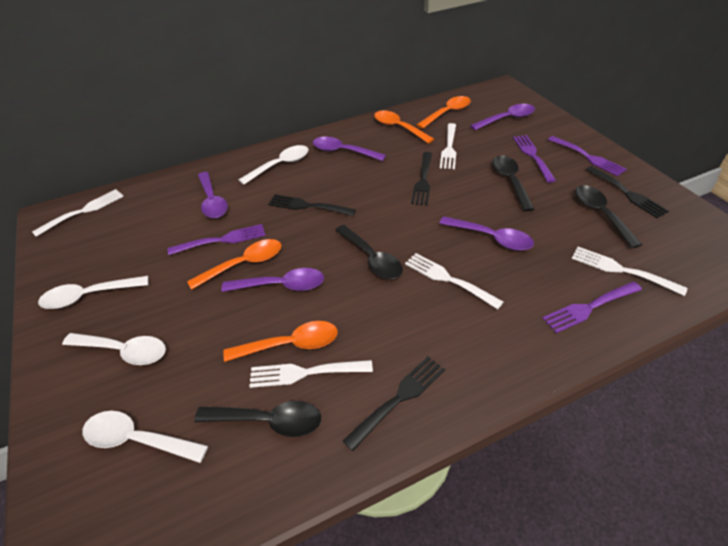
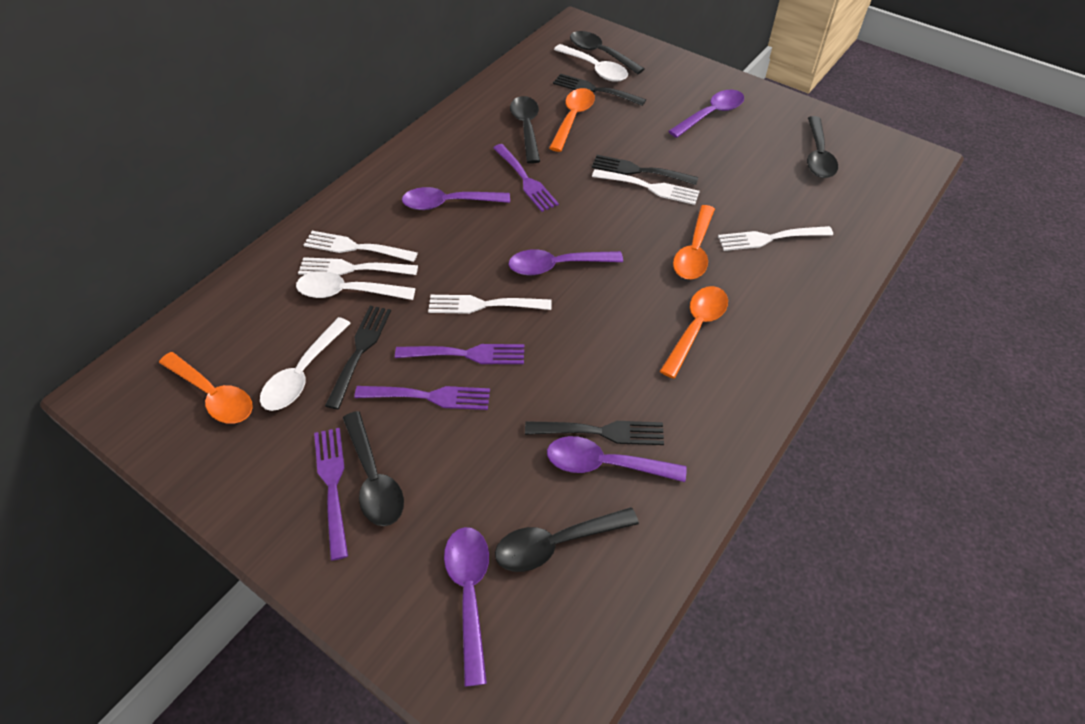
black spoon: 4 -> 5
white spoon: 4 -> 3

